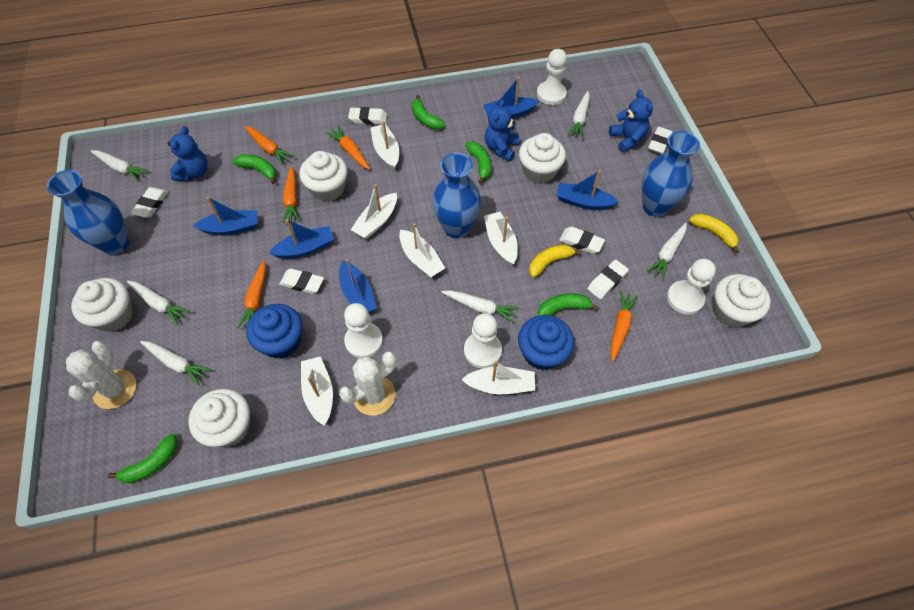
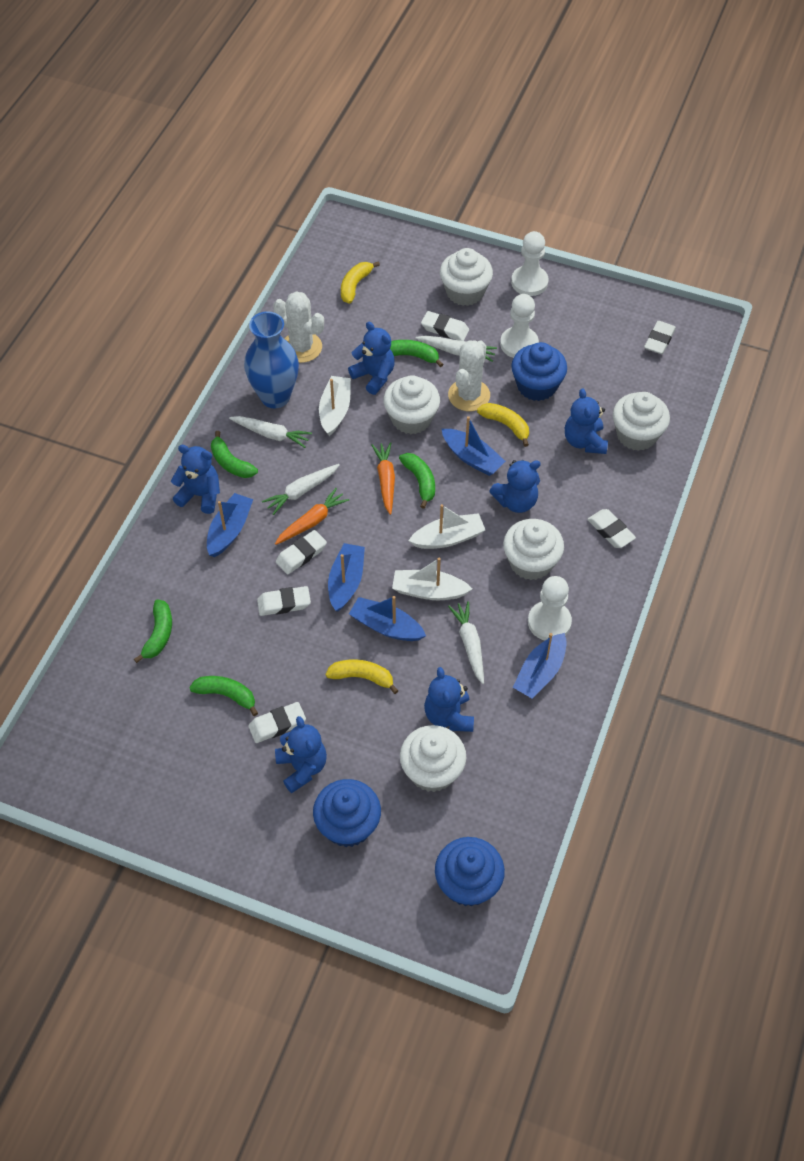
blue cupcake: 2 -> 3
blue teddy bear: 3 -> 6
blue vase: 3 -> 1
orange carrot: 5 -> 2
white boat: 6 -> 3
white carrot: 6 -> 4
white pawn: 4 -> 3
yellow banana: 2 -> 3

